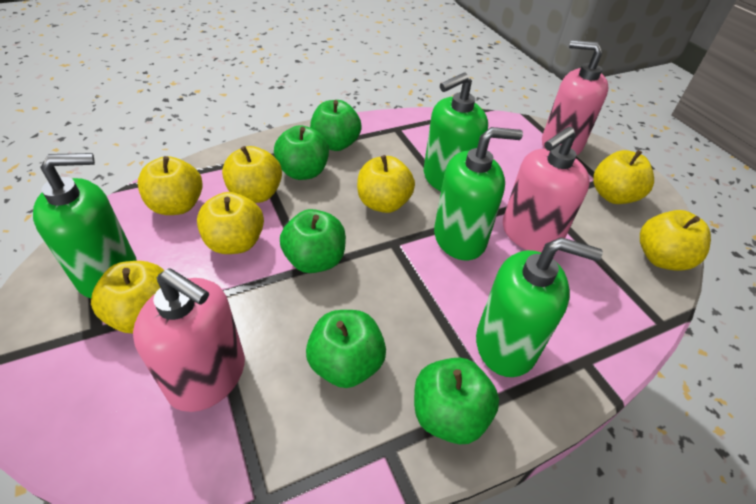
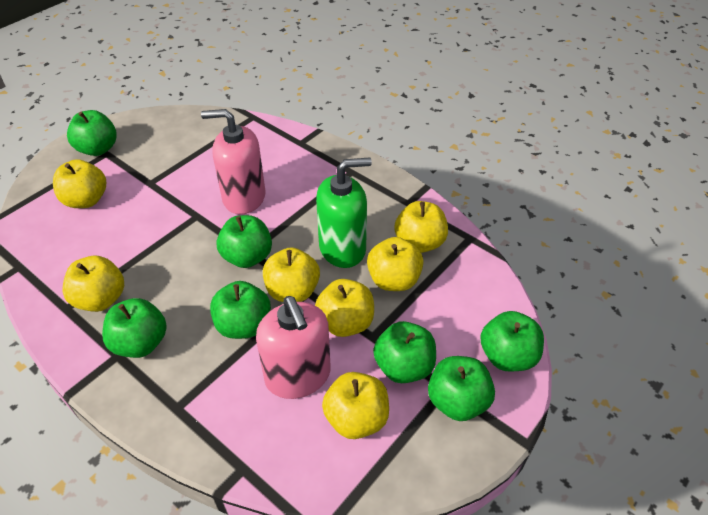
green apple: 5 -> 7
green soap dispenser: 4 -> 1
pink soap dispenser: 3 -> 2

